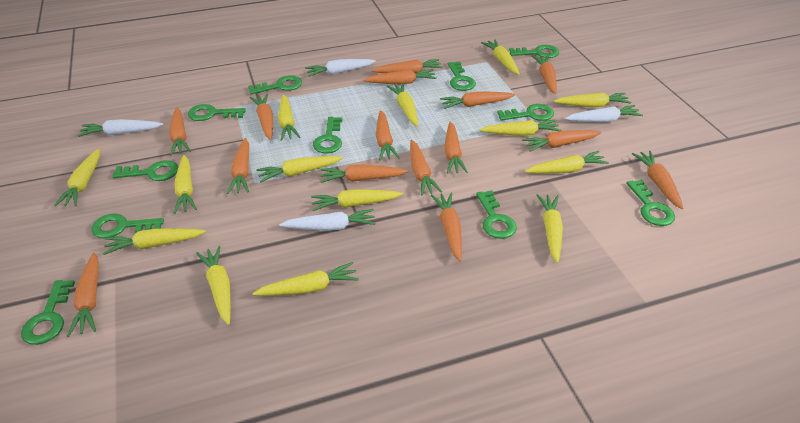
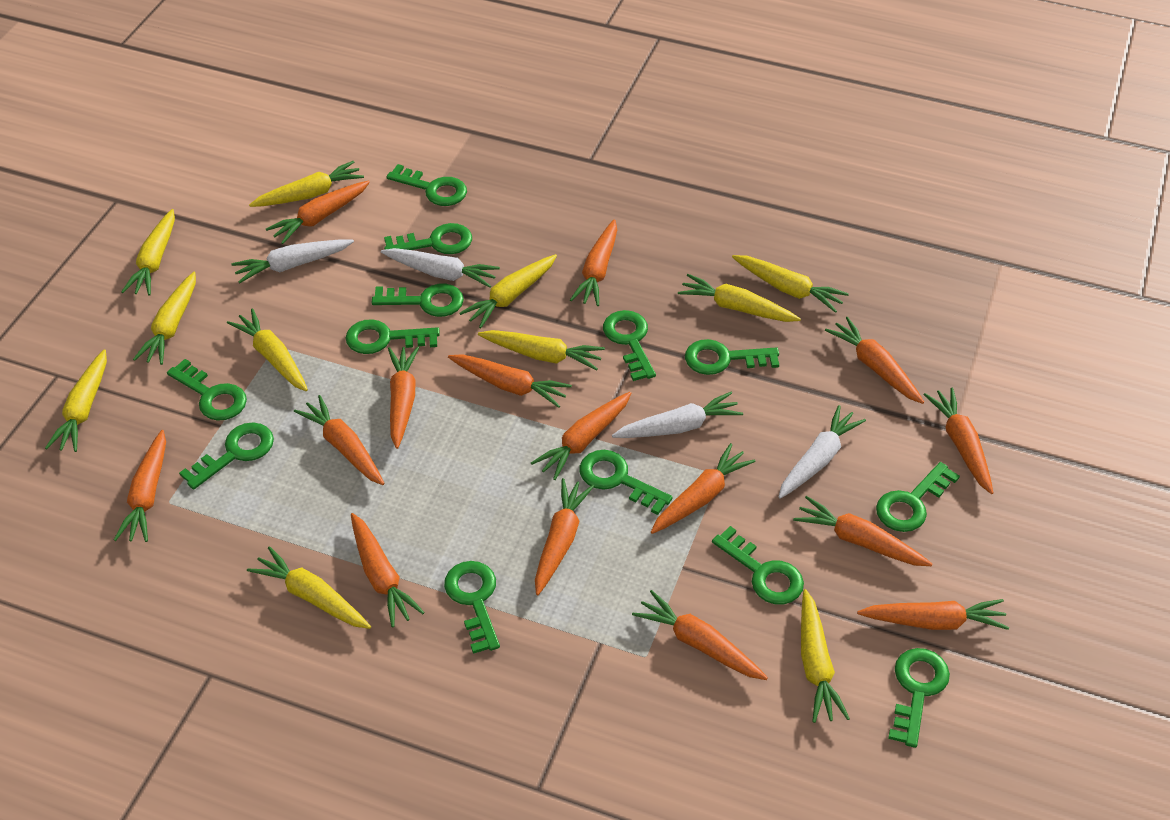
green key: 11 -> 13
yellow carrot: 14 -> 11

